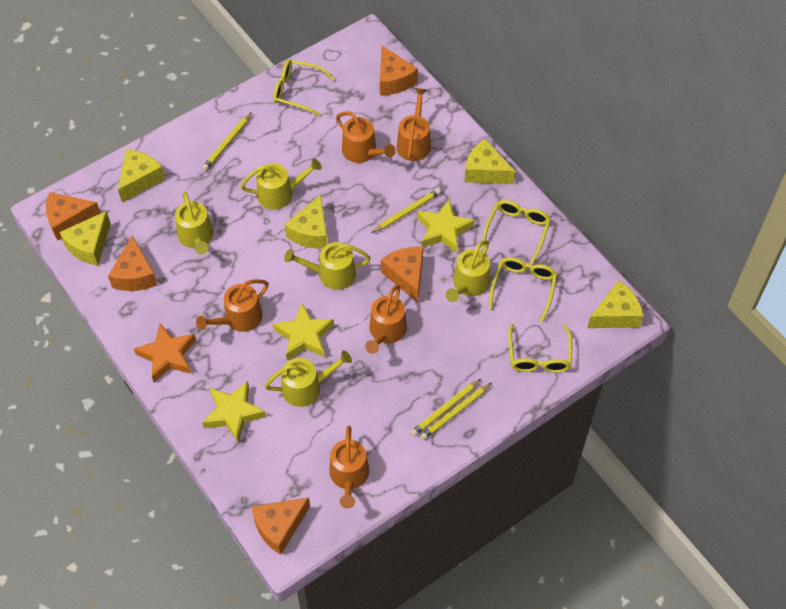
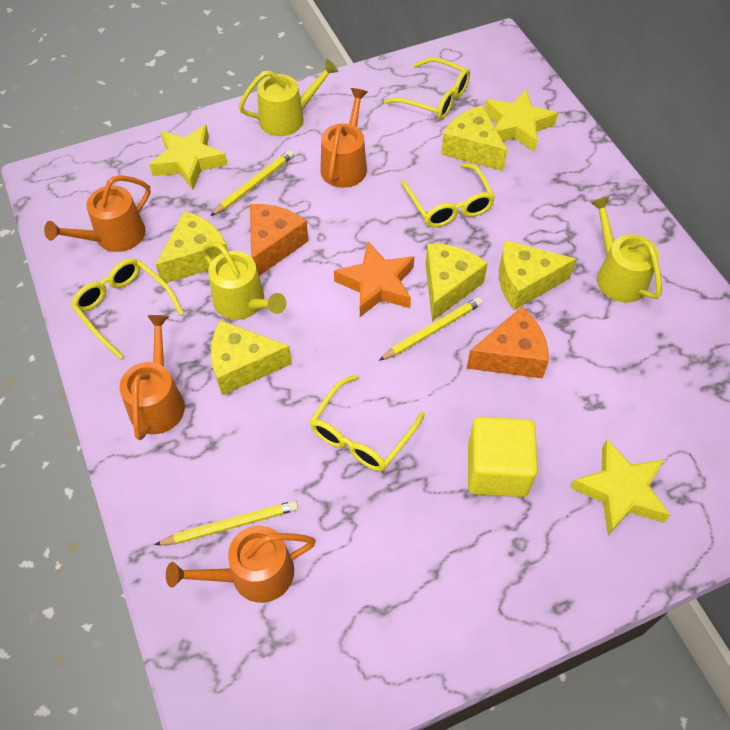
orange cheese: 5 -> 2
orange watering can: 5 -> 4
yellow cube: 0 -> 1
yellow pencil: 4 -> 3
yellow watering can: 5 -> 3

